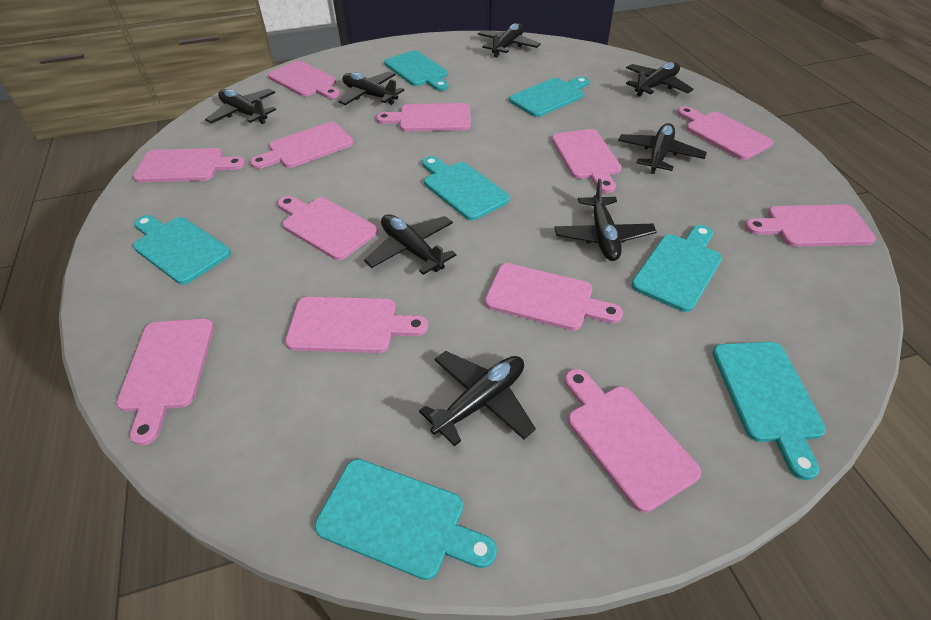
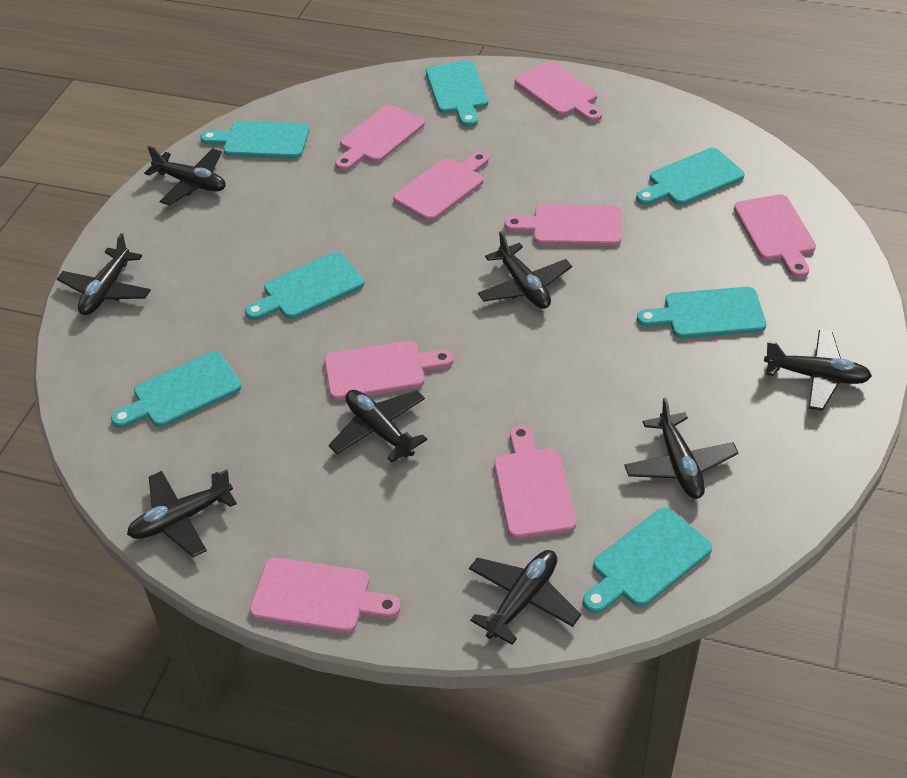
pink cutting board: 12 -> 8

